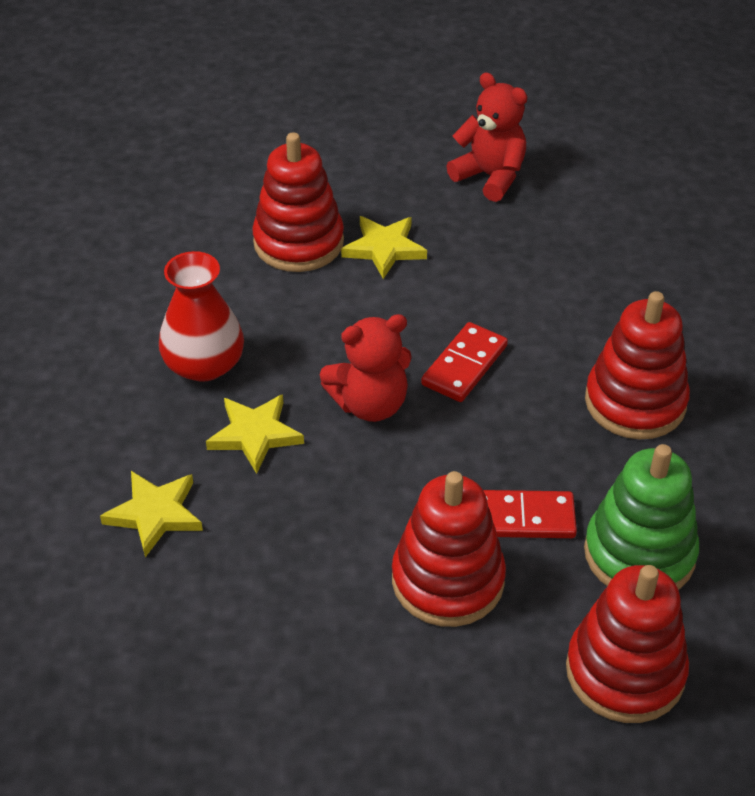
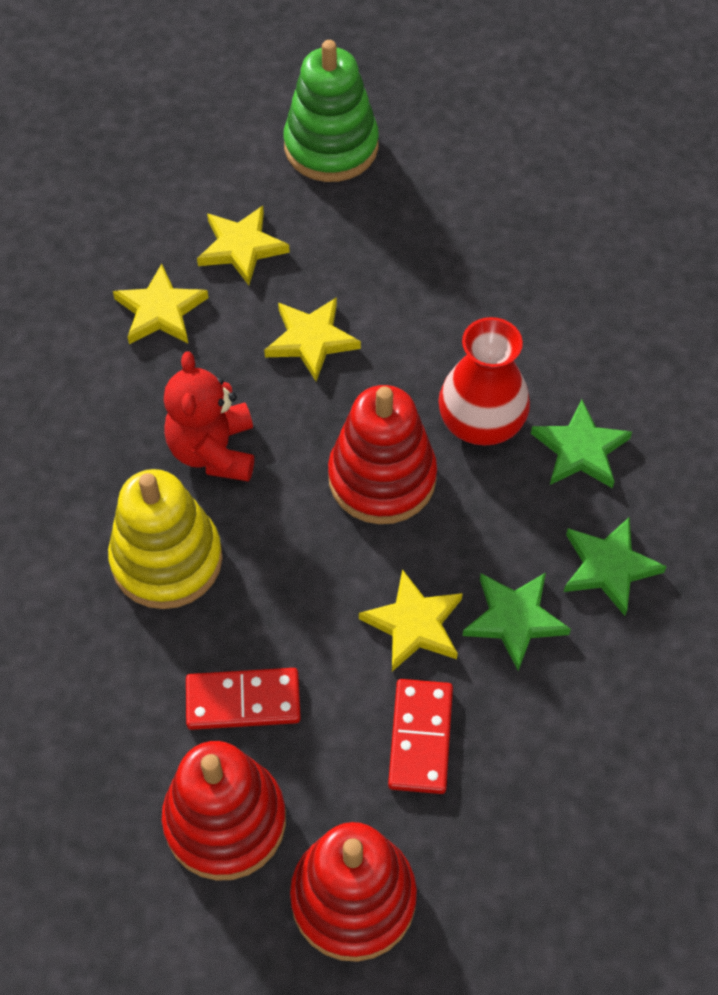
green star: 0 -> 3
red stacking toy: 4 -> 3
red teddy bear: 2 -> 1
yellow stacking toy: 0 -> 1
yellow star: 3 -> 4

